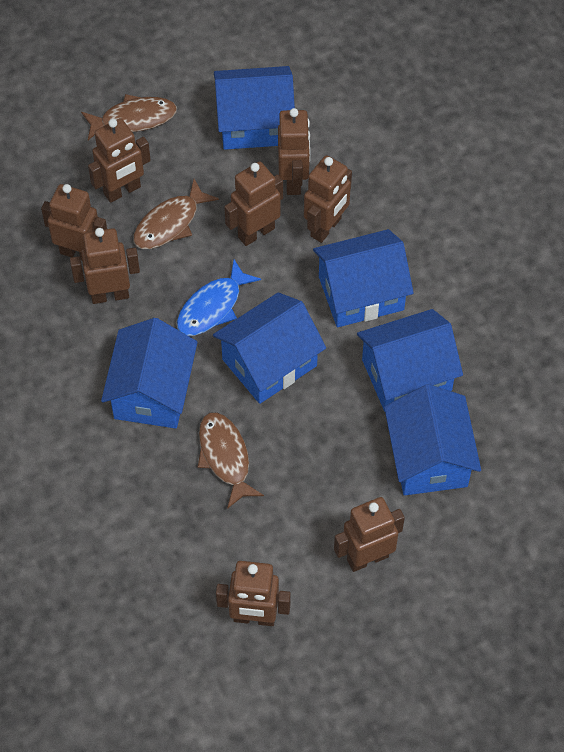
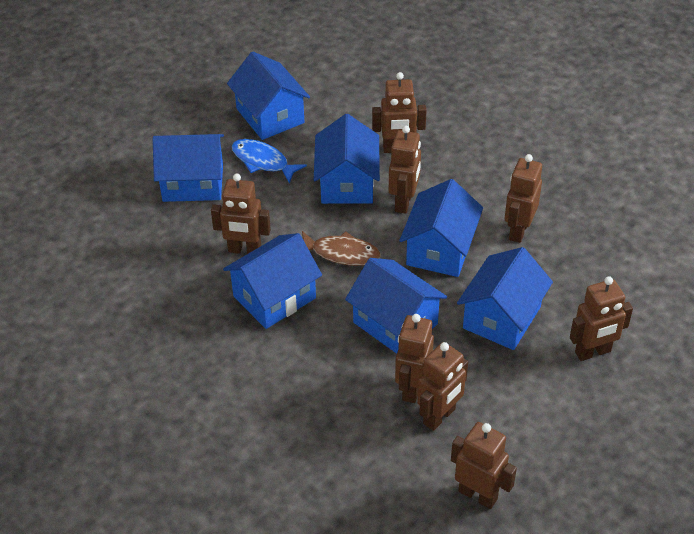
blue house: 6 -> 7
brown fish: 3 -> 1

